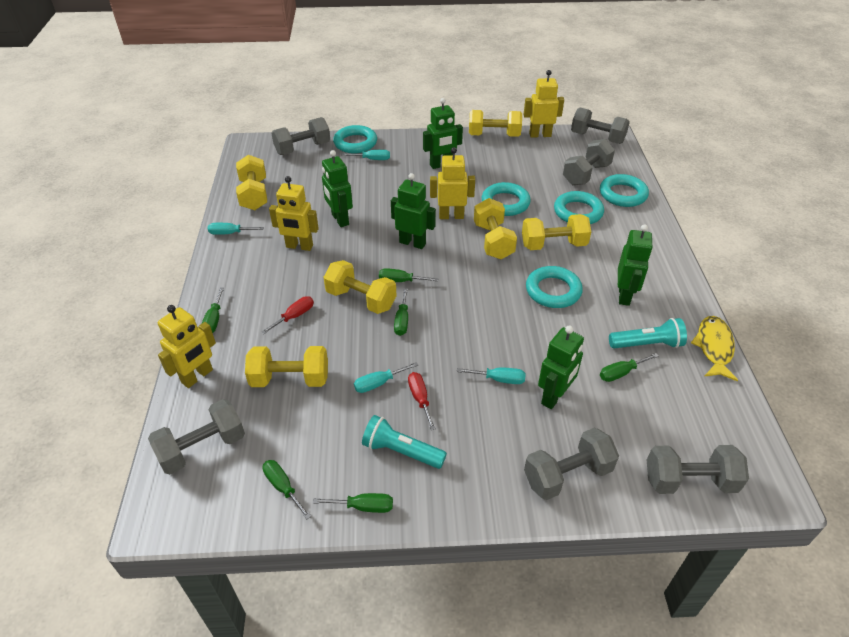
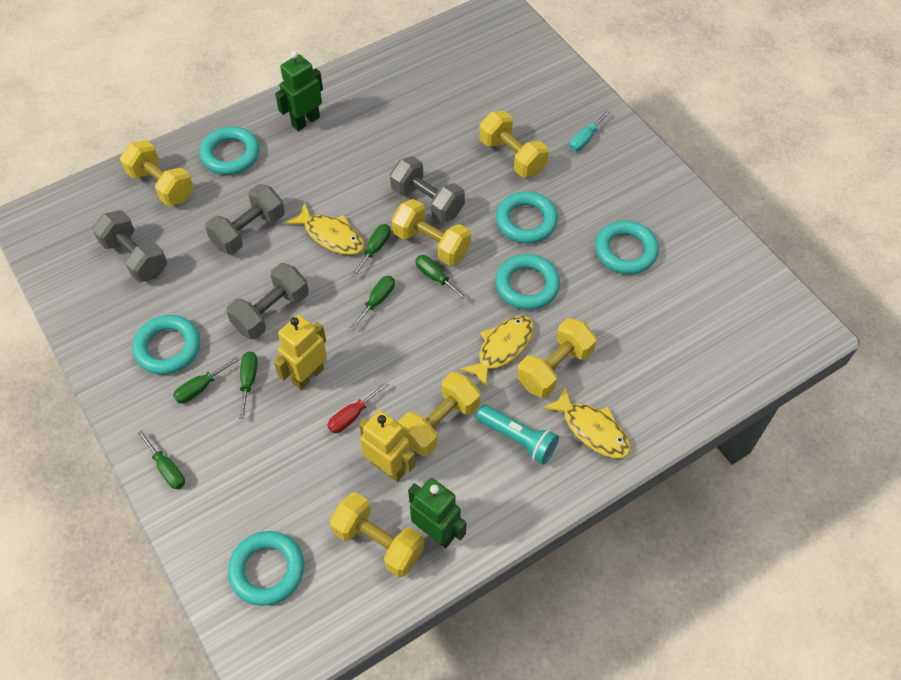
green robot: 5 -> 2
grey dumbbell: 6 -> 4
red screwdriver: 2 -> 1
turquoise flashlight: 2 -> 1
turquoise ring: 5 -> 6
turquoise screwdriver: 4 -> 1
yellow fish: 1 -> 3
yellow robot: 4 -> 2

